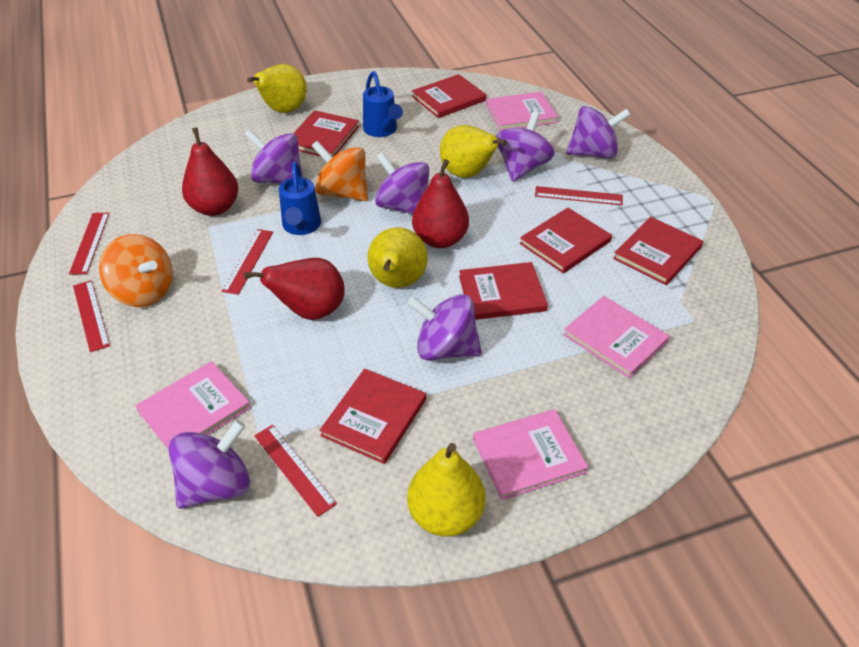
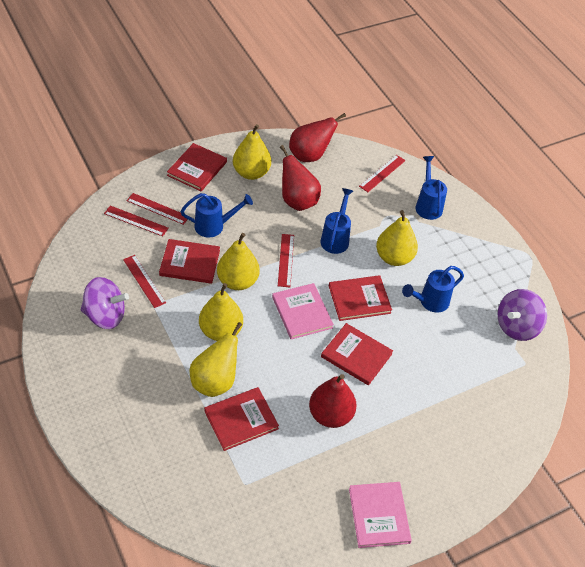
blue watering can: 2 -> 4
orange spinning top: 2 -> 0
pink book: 4 -> 2
purple spinning top: 6 -> 2
red book: 6 -> 5
yellow pear: 4 -> 5

